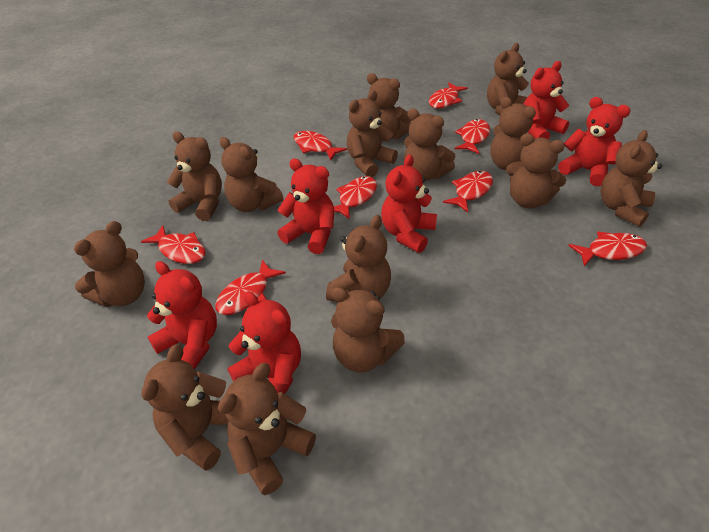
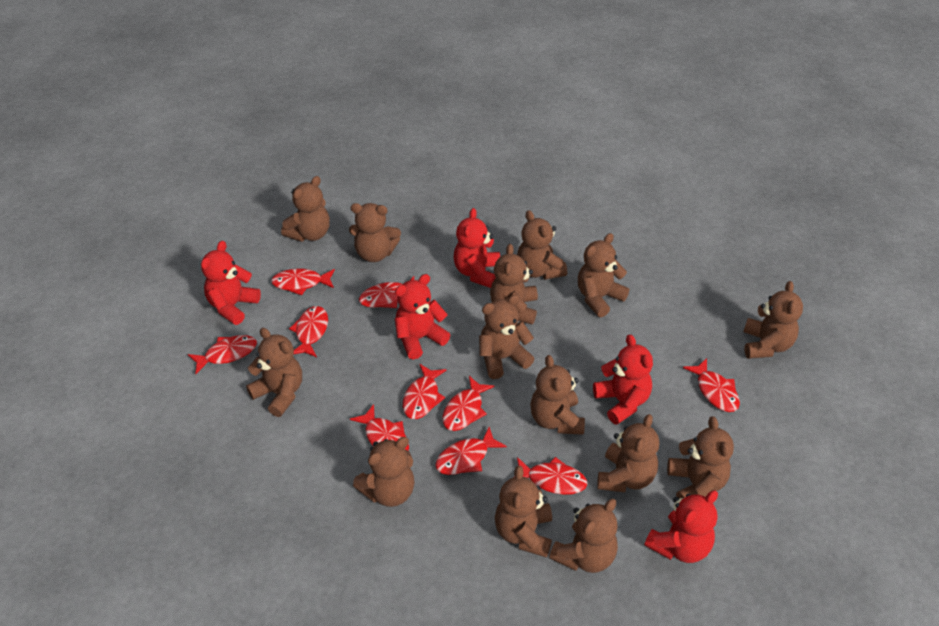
red fish: 8 -> 10
red teddy bear: 6 -> 5

